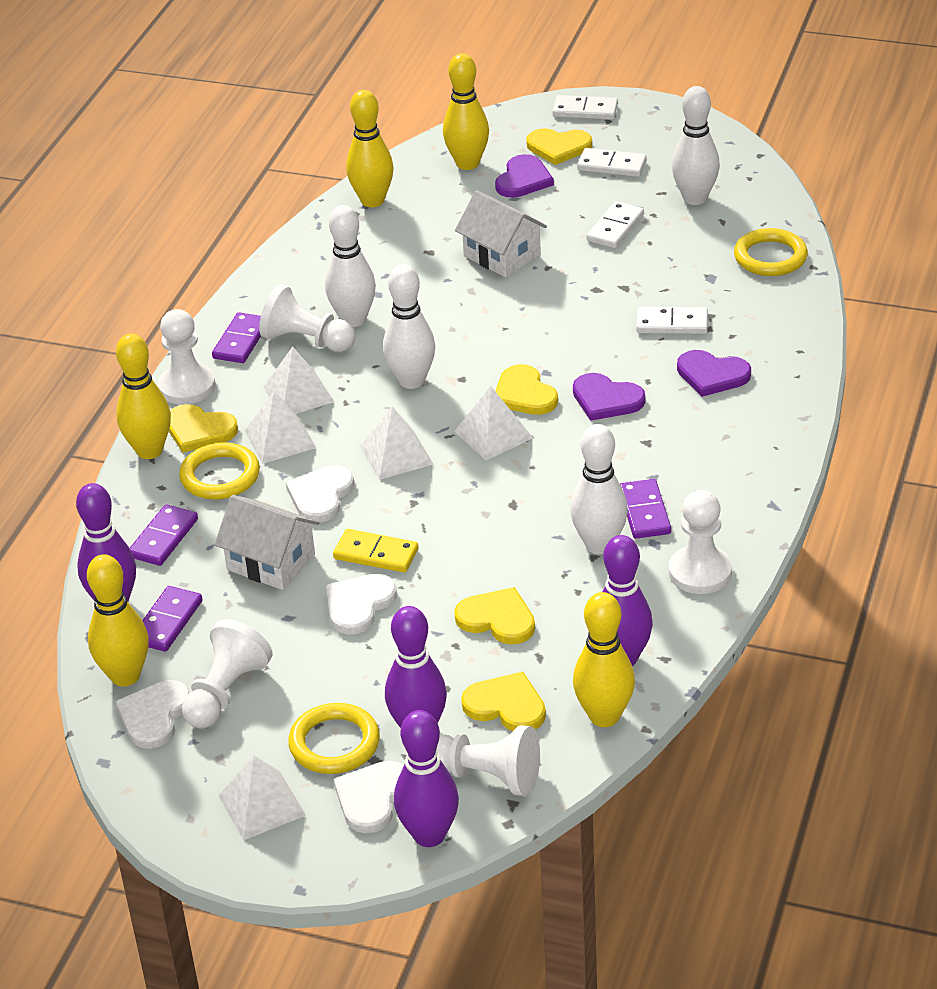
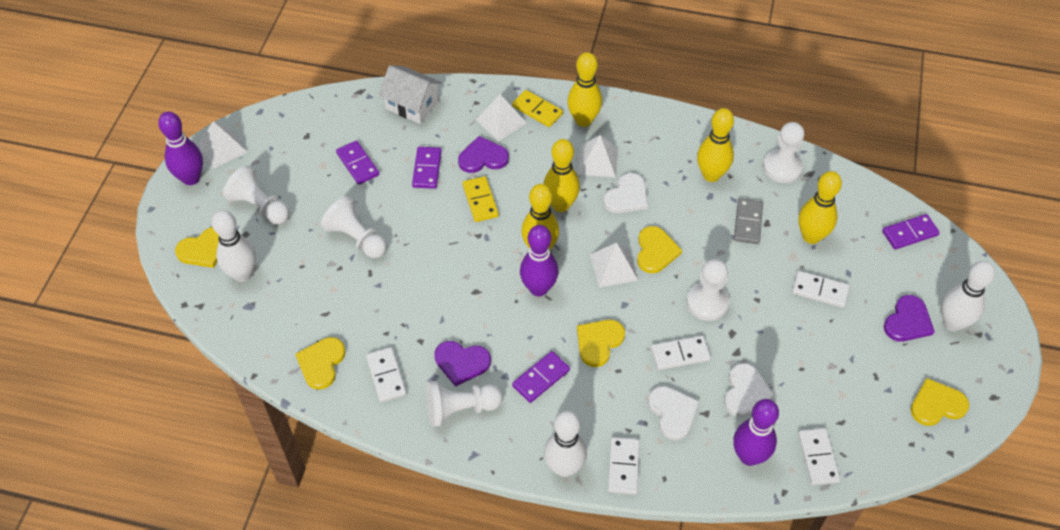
grey domino: 0 -> 1
purple bowling pin: 4 -> 3
white bowling pin: 4 -> 3
white domino: 4 -> 5
white heart: 4 -> 3
white house: 2 -> 1
white pyramid: 5 -> 4
yellow domino: 1 -> 2
yellow ring: 3 -> 0

